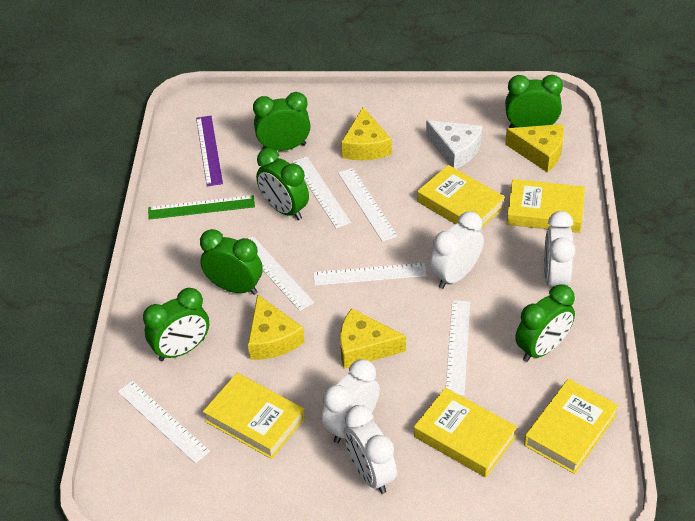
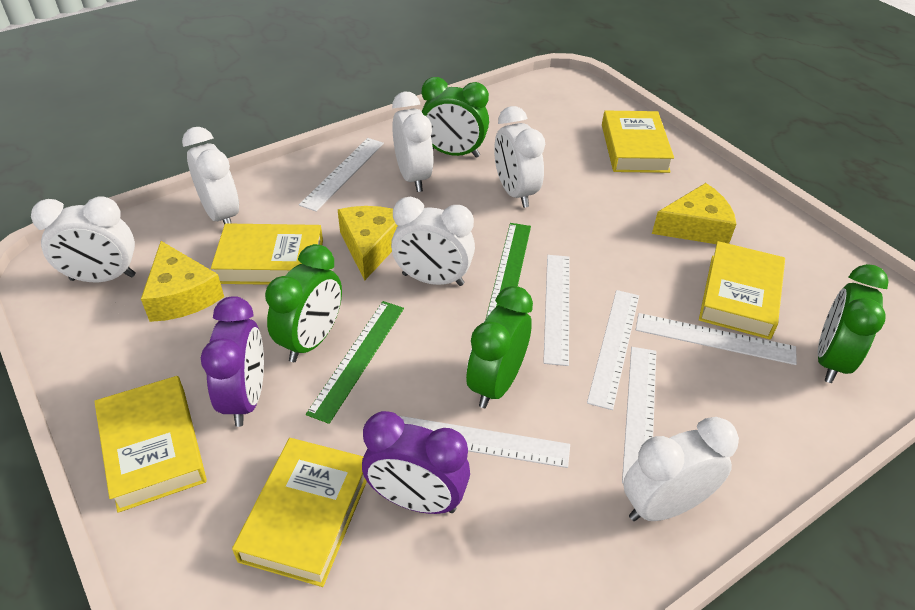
green clock: 6 -> 4
green ruler: 1 -> 2
purple clock: 0 -> 2
purple ruler: 1 -> 0
white cheese: 1 -> 0
white clock: 4 -> 6
yellow cheese: 4 -> 3

